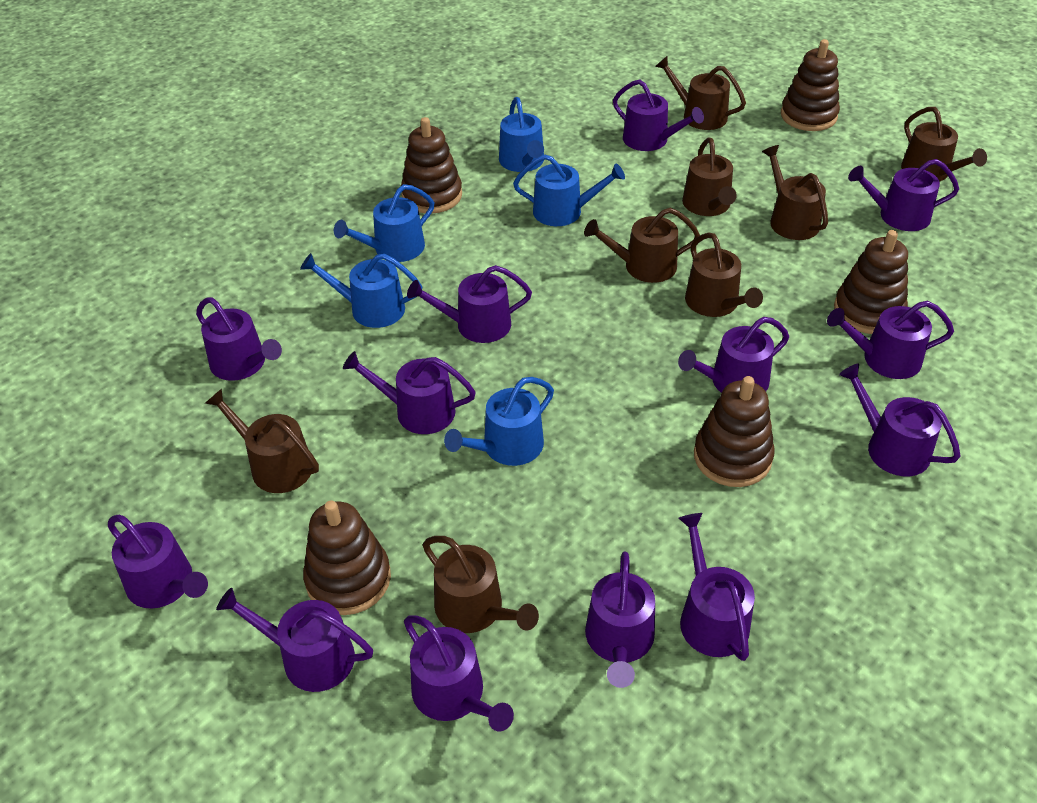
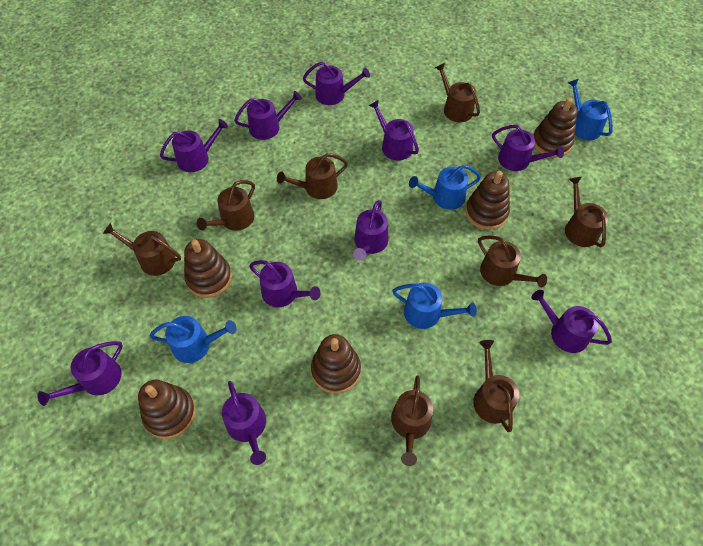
blue watering can: 5 -> 4
purple watering can: 13 -> 10

